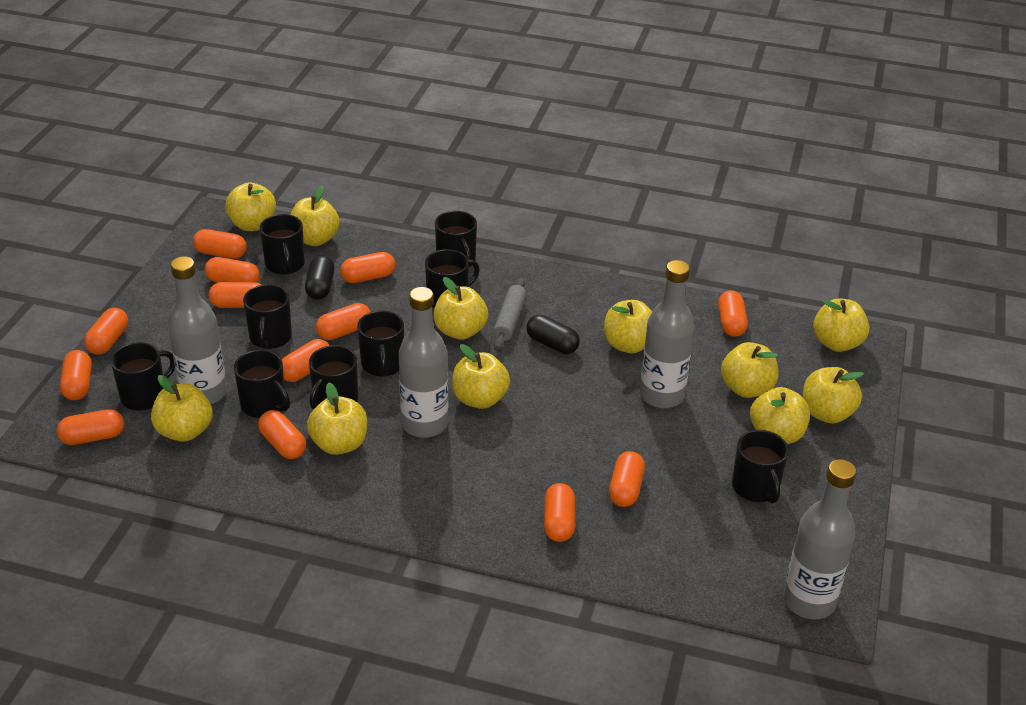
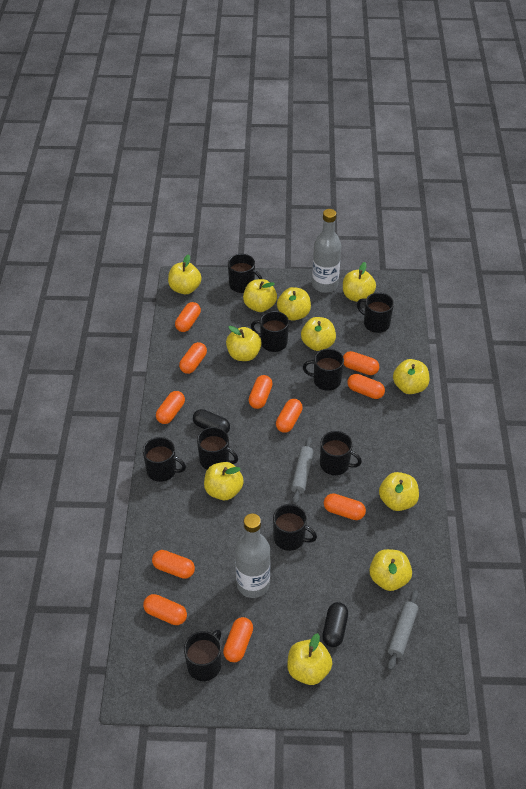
grey bottle: 4 -> 2
grey rolling pin: 1 -> 2
orange capsule: 13 -> 11

